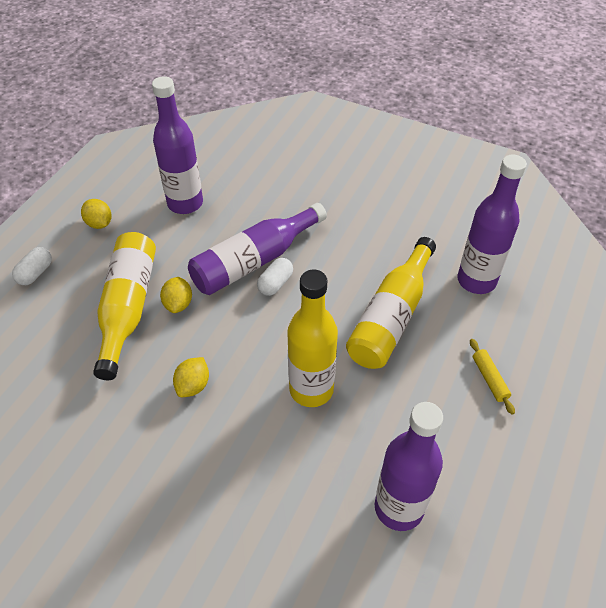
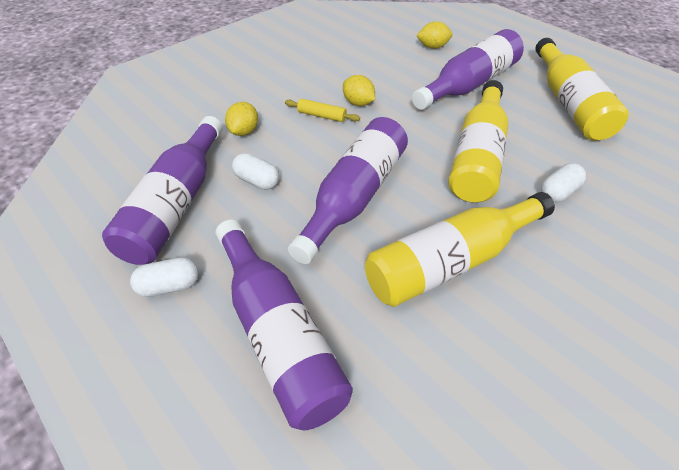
white capsule: 2 -> 3

